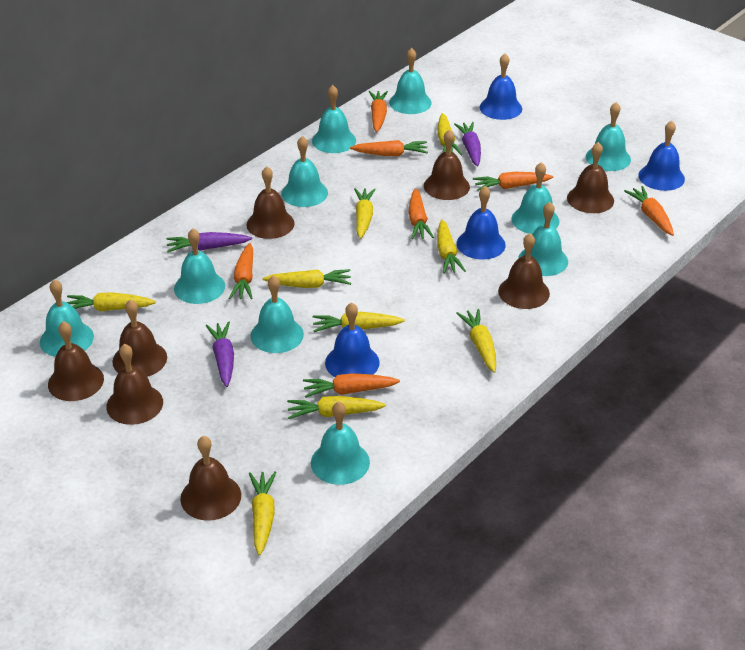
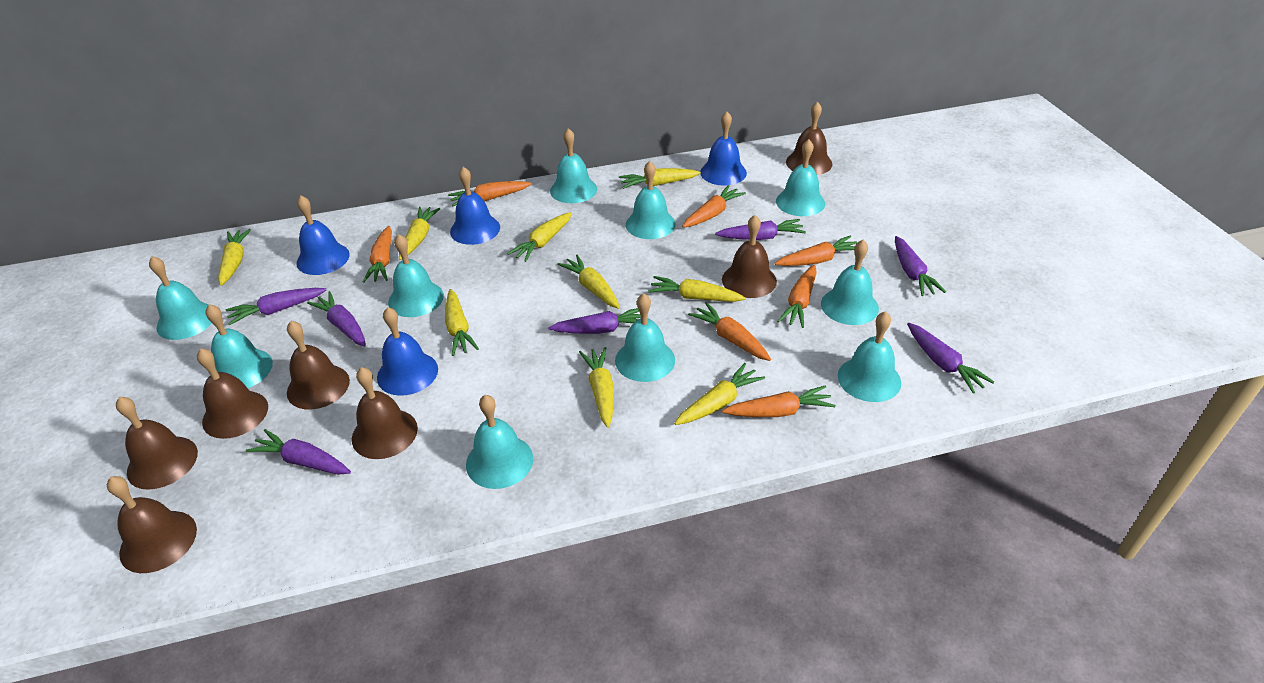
brown bell: 8 -> 7
purple carrot: 3 -> 7

